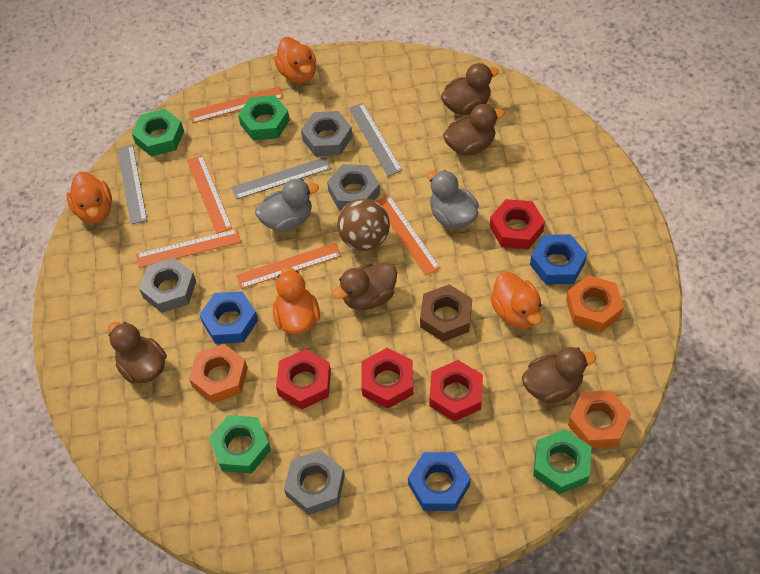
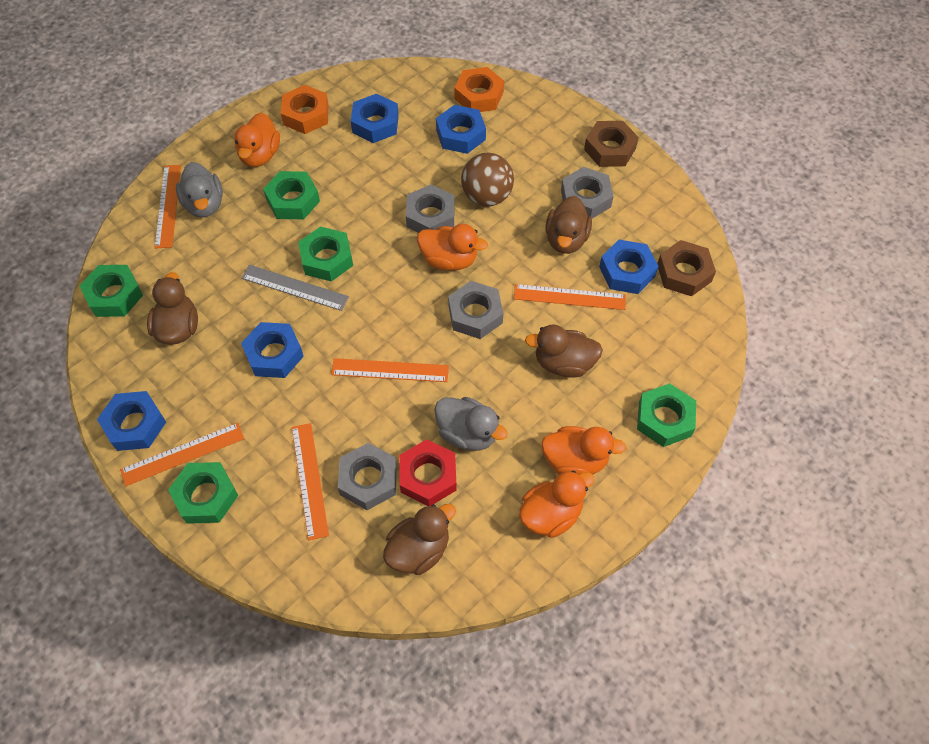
blue nut: 3 -> 5
brown duck: 5 -> 4
brown nut: 1 -> 2
green nut: 4 -> 5
grey ruler: 3 -> 1
orange nut: 3 -> 2
red nut: 4 -> 1

